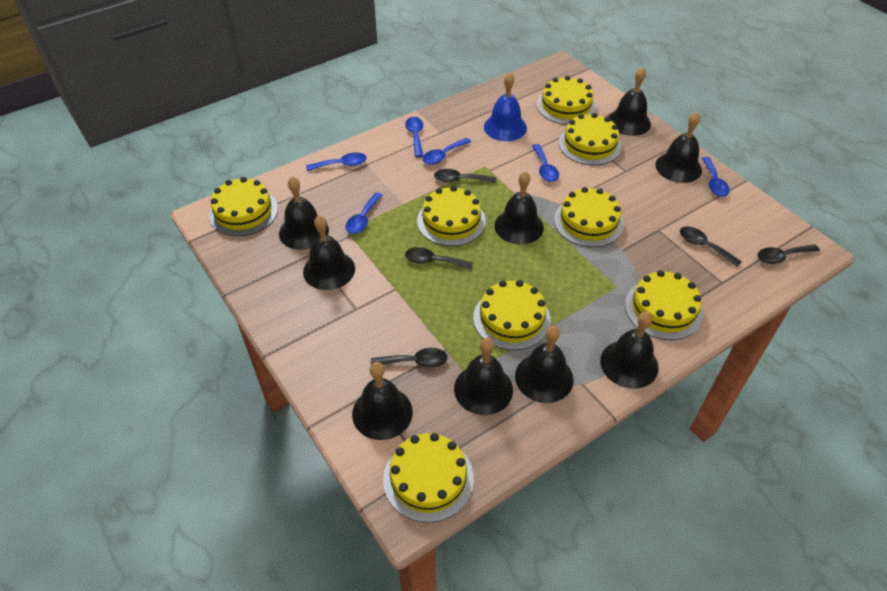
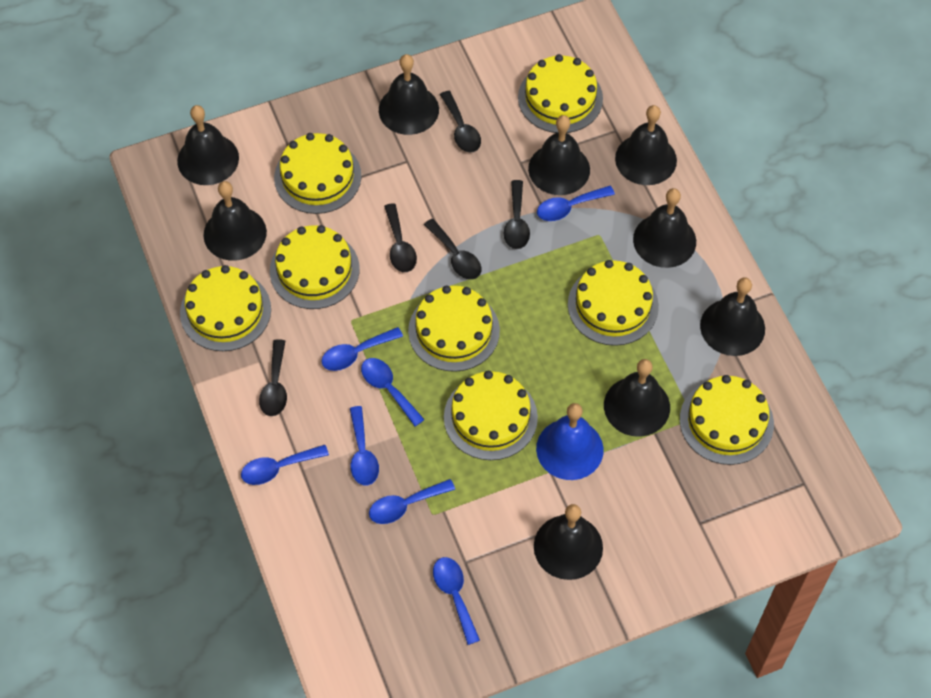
blue spoon: 6 -> 7

